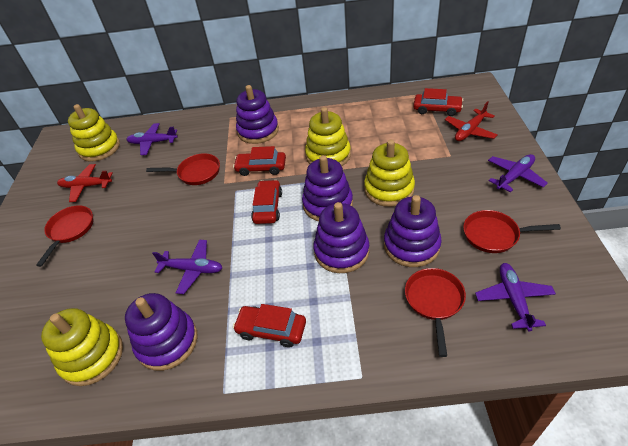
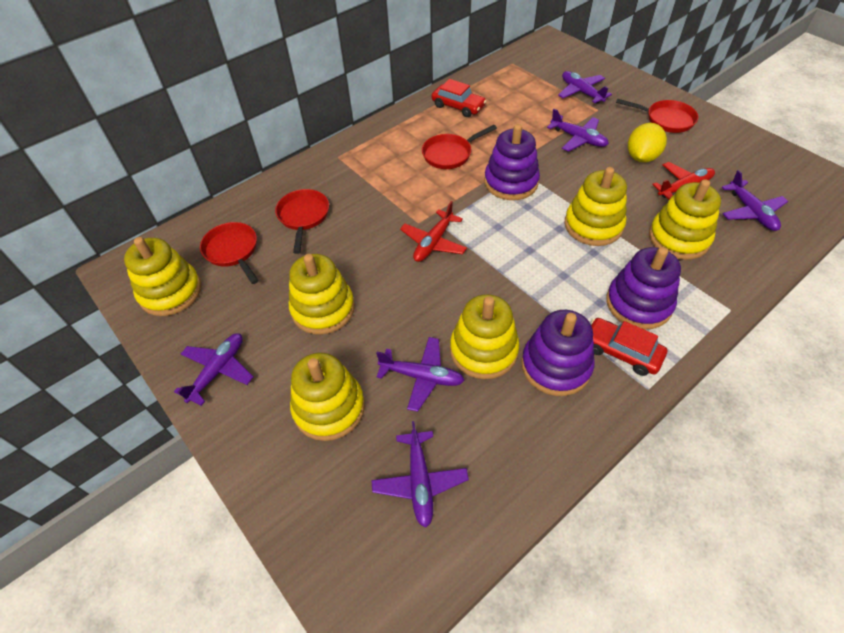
purple plane: 4 -> 6
purple stacking toy: 5 -> 3
red car: 4 -> 2
yellow lemon: 0 -> 1
yellow stacking toy: 4 -> 6

